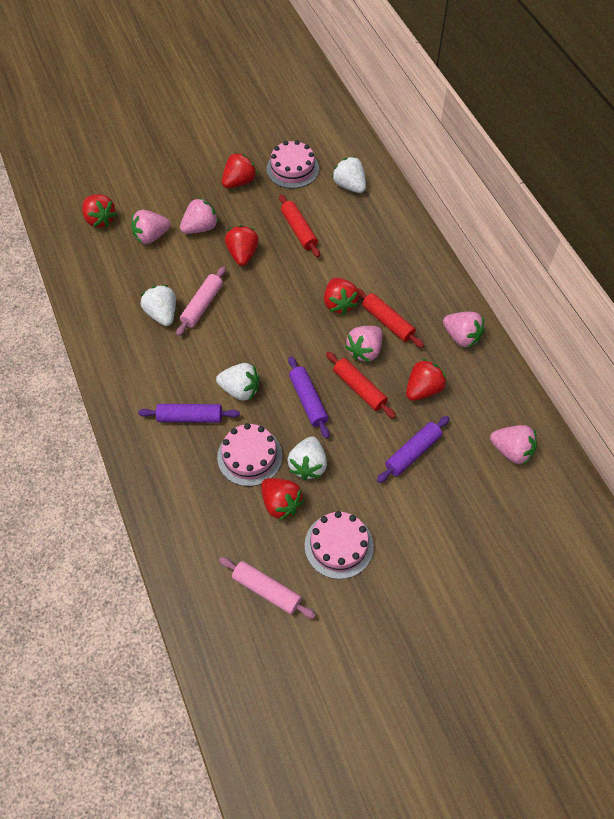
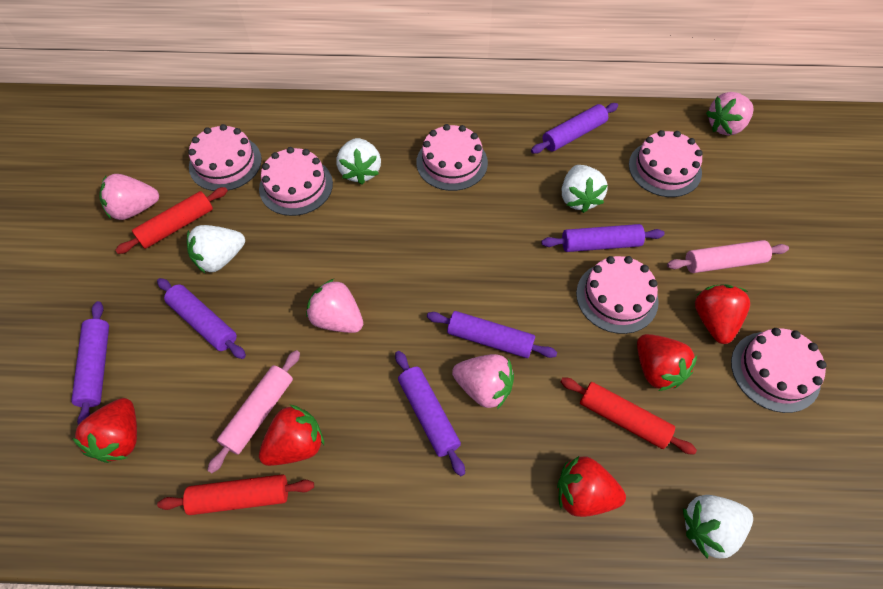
pink cake: 3 -> 6
pink strawberry: 5 -> 4
purple rolling pin: 3 -> 6
red strawberry: 6 -> 5

